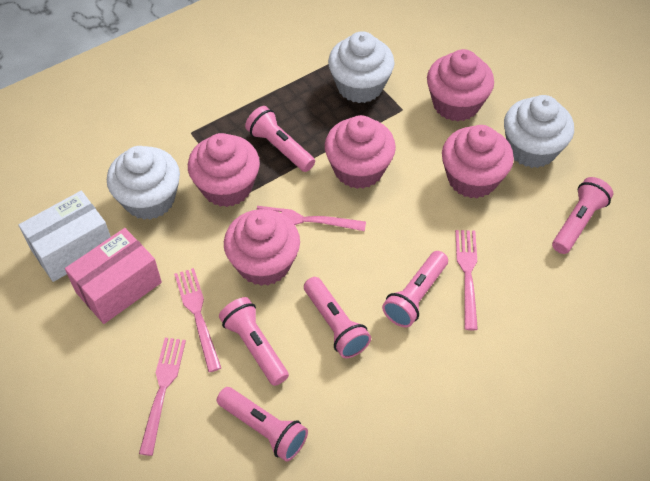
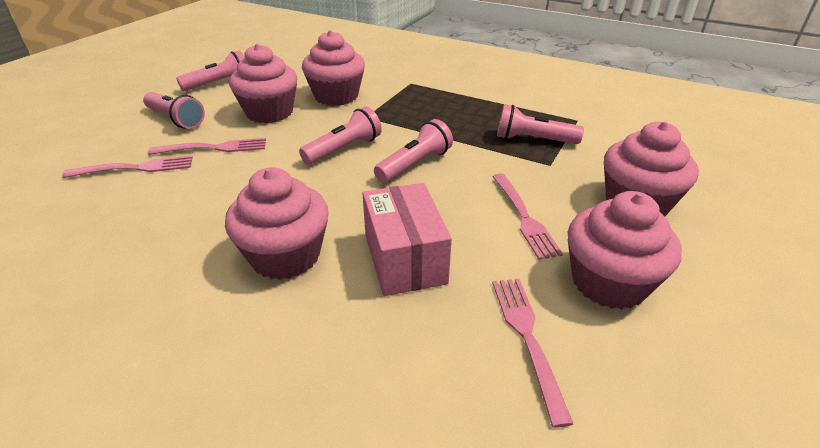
pink flashlight: 6 -> 5
white box: 1 -> 0
white cupcake: 3 -> 0

